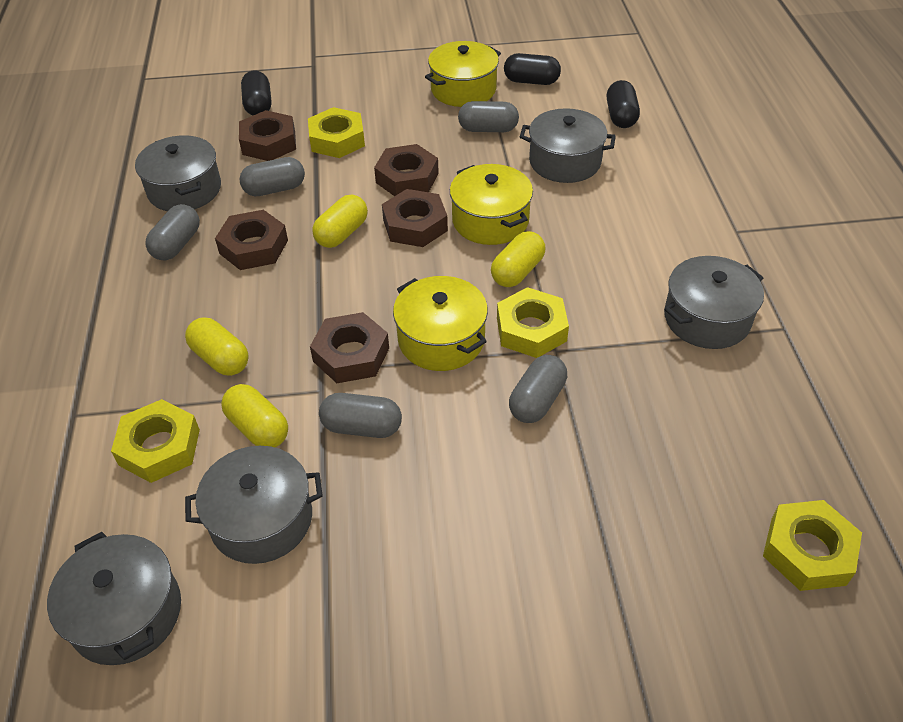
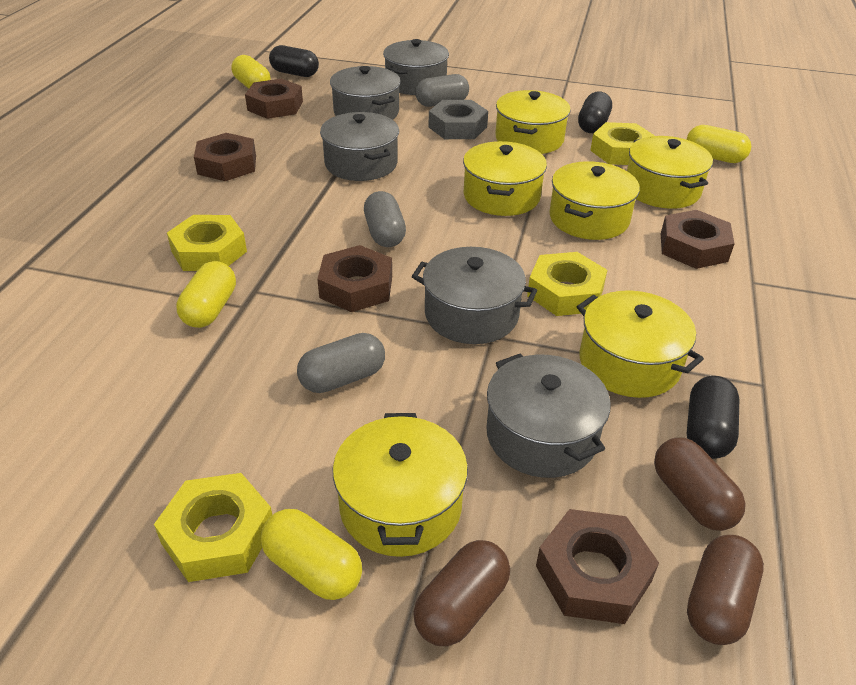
brown capsule: 0 -> 3
grey capsule: 5 -> 3
grey nut: 0 -> 1
yellow pot: 3 -> 6

